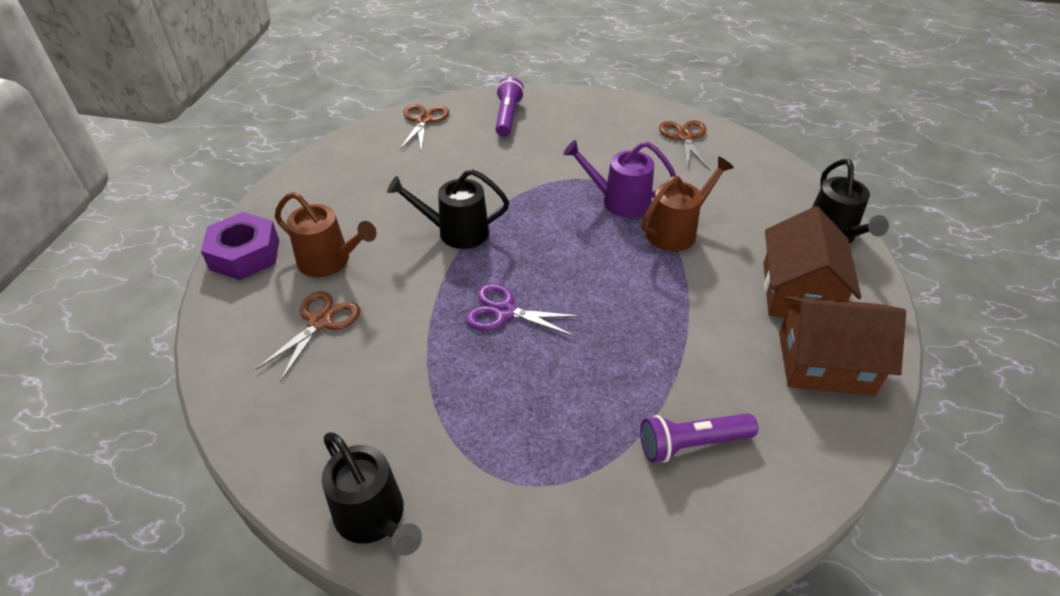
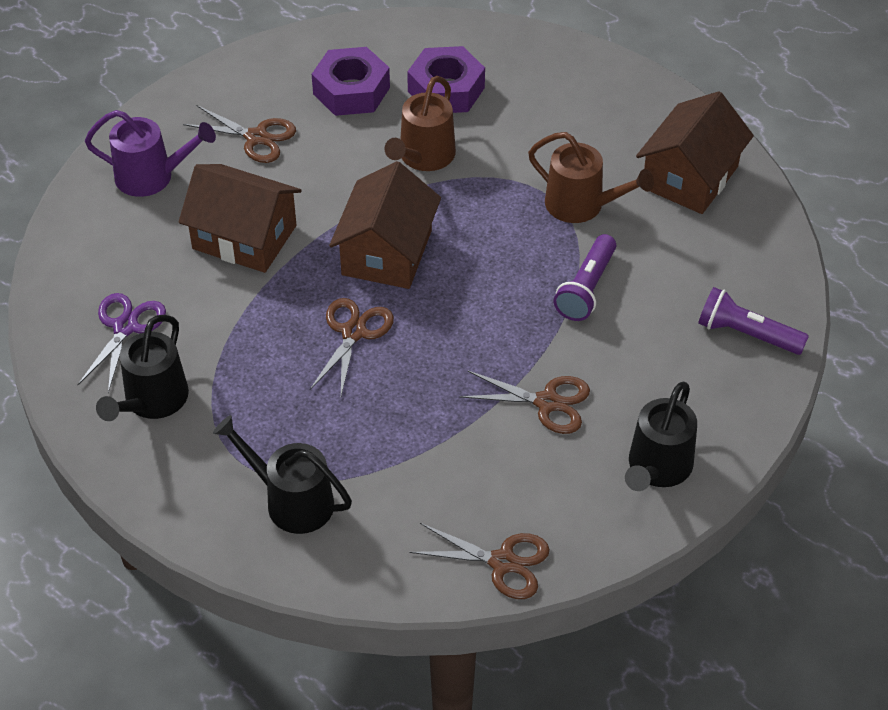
brown house: 2 -> 3
brown scissors: 3 -> 4
purple nut: 1 -> 2

